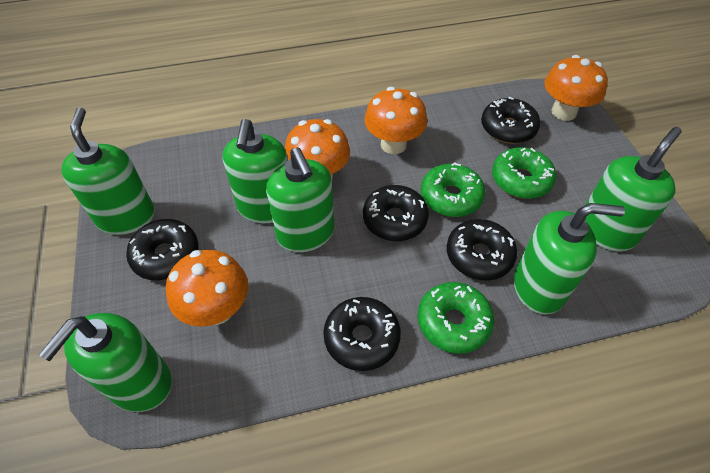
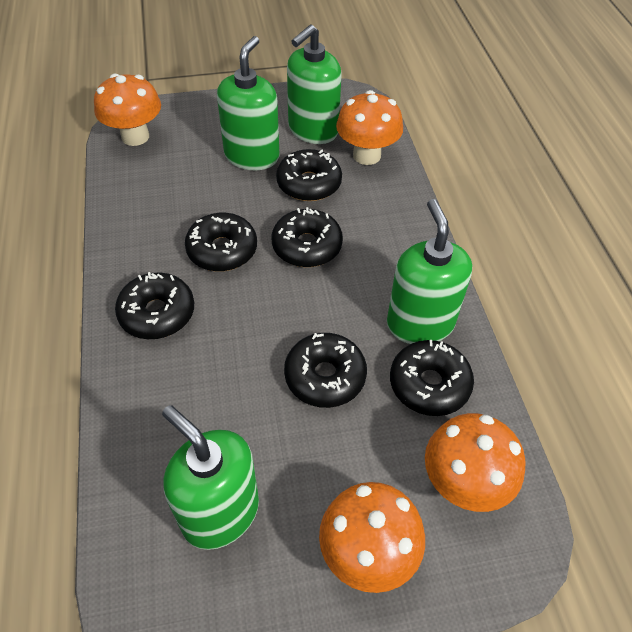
black donut: 5 -> 6
green donut: 3 -> 0
green soap dispenser: 6 -> 4

